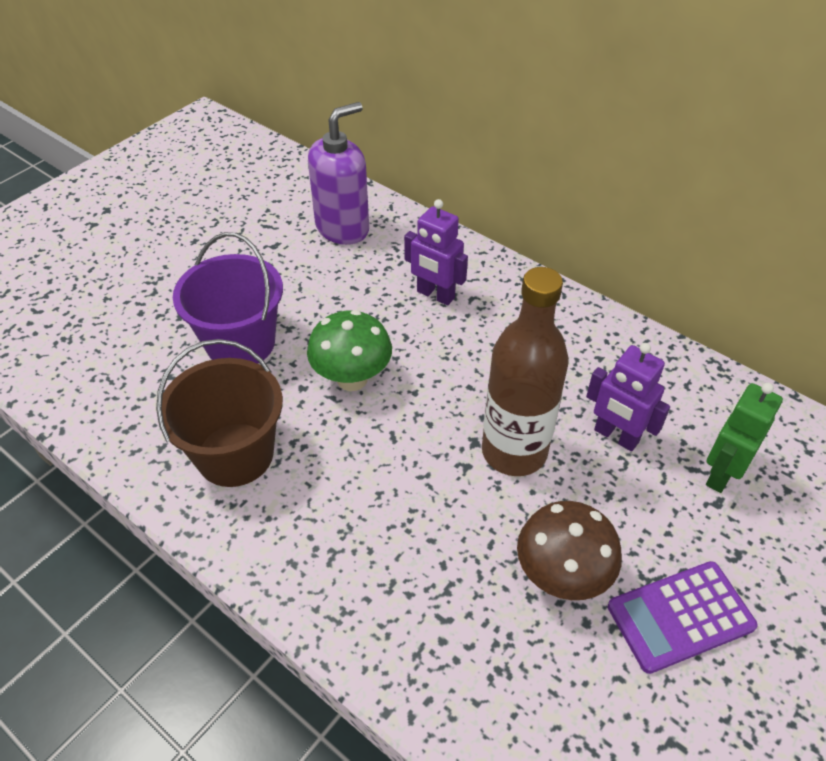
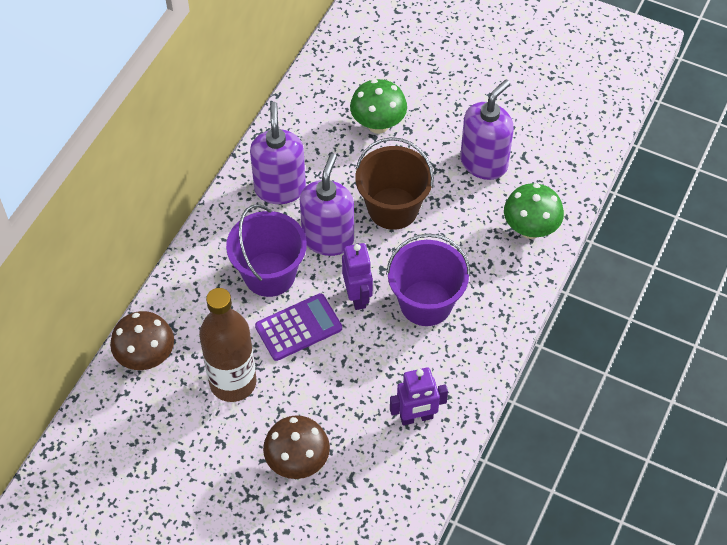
brown mushroom: 1 -> 2
green mushroom: 1 -> 2
green robot: 1 -> 0
purple bucket: 1 -> 2
purple soap dispenser: 1 -> 3

